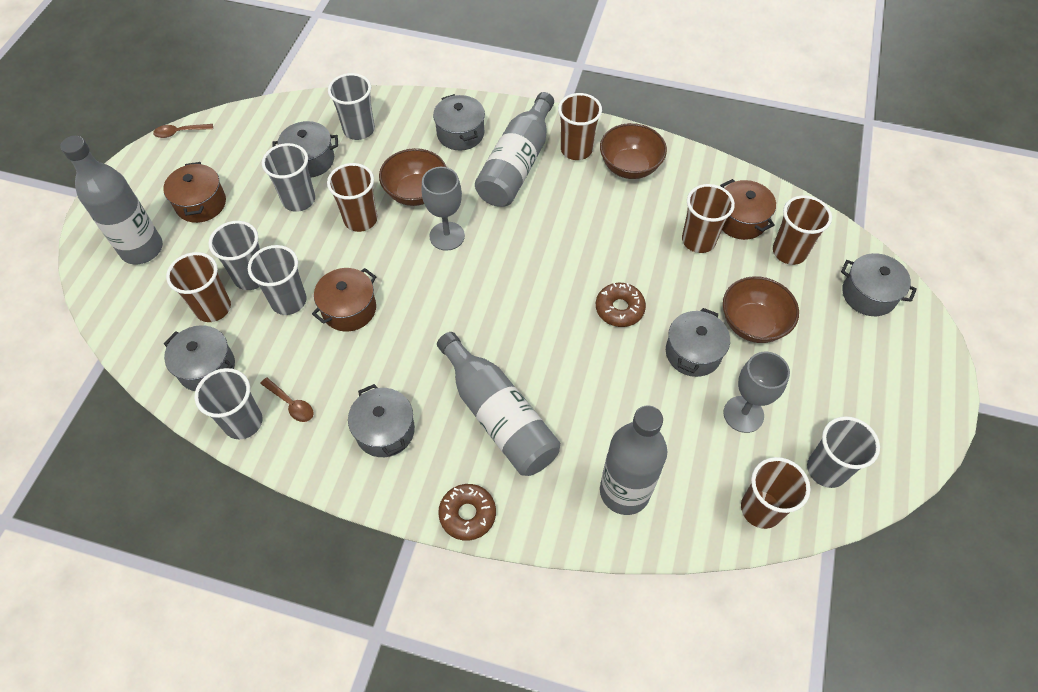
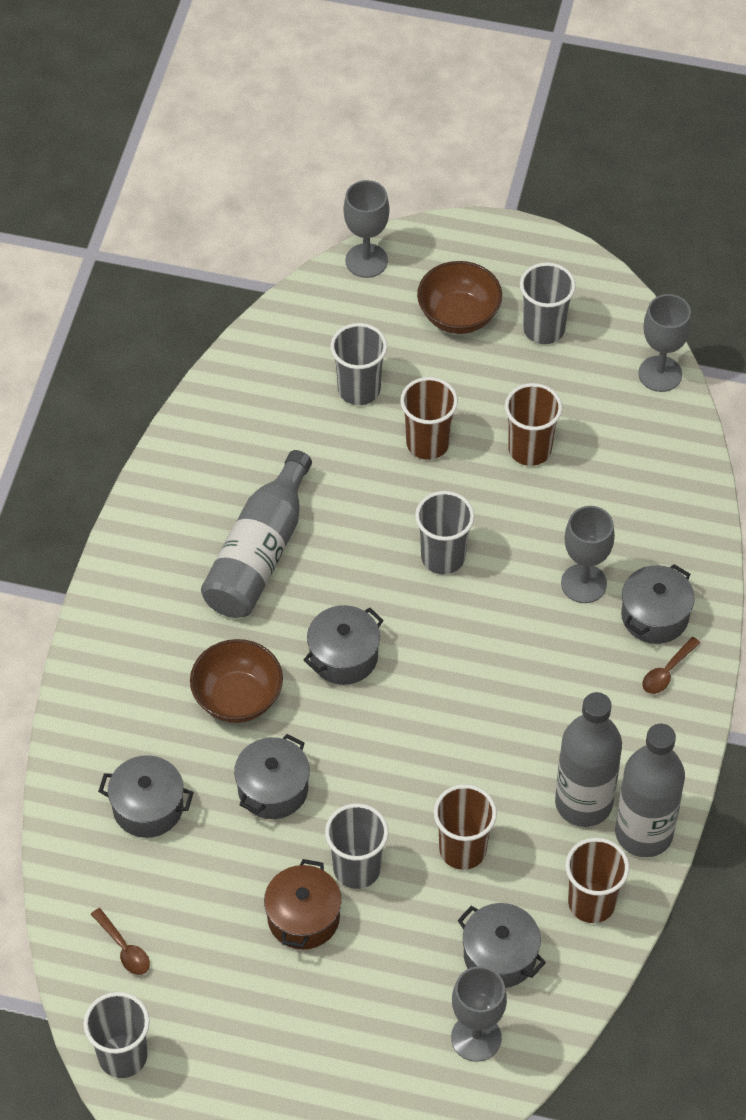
brown bowl: 3 -> 2
brown cup: 6 -> 4
brown donut: 2 -> 0
brown pot: 3 -> 1
grey bottle: 4 -> 3
grey cup: 6 -> 5
grey goblet: 2 -> 4
grey pot: 6 -> 5

